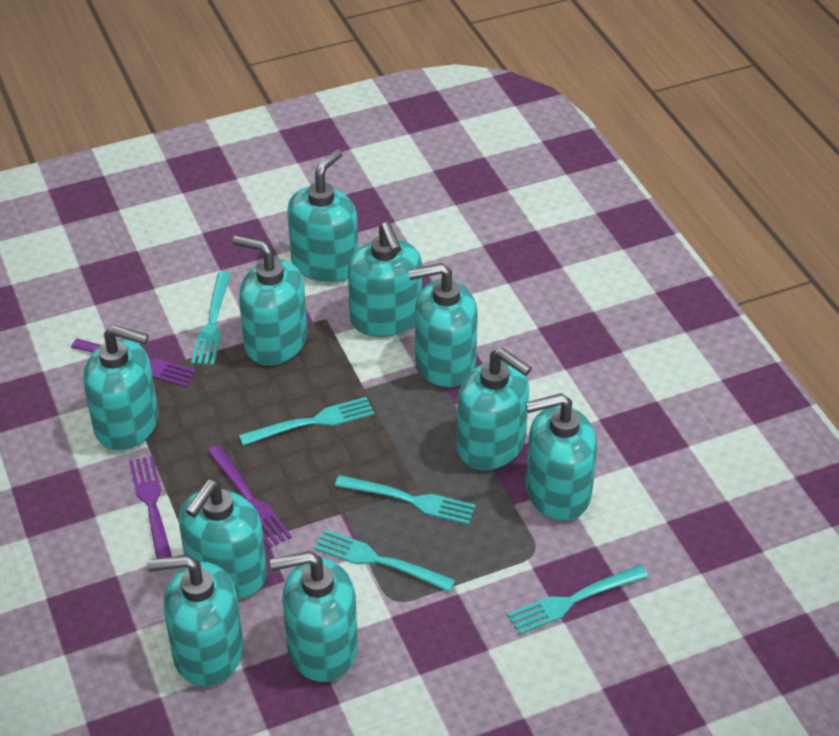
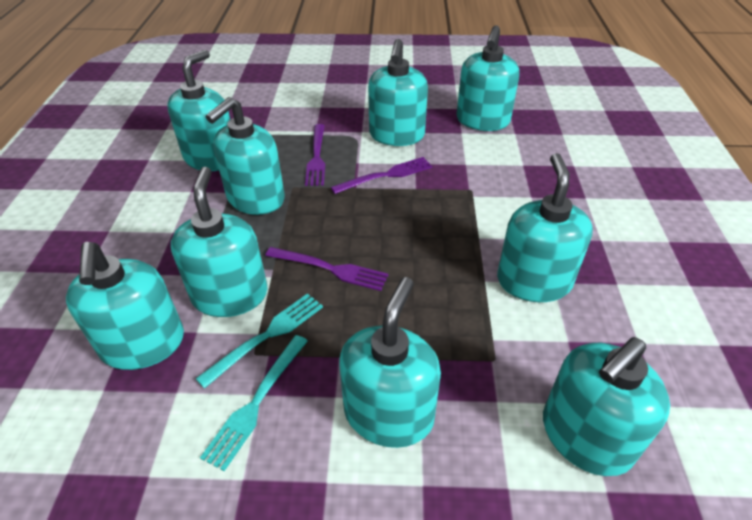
turquoise fork: 5 -> 2
turquoise soap dispenser: 10 -> 9

